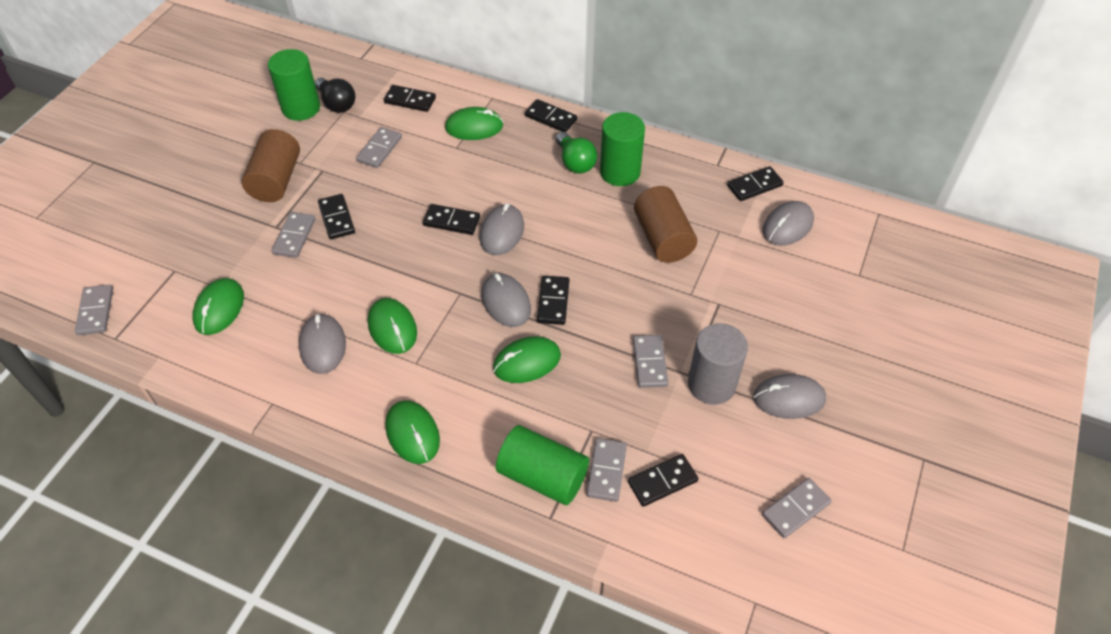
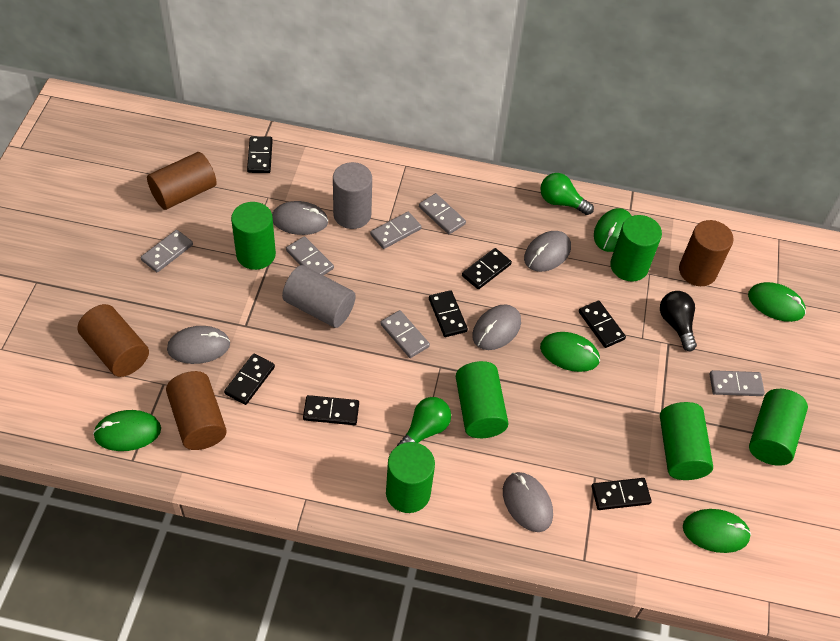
brown cylinder: 2 -> 4
green cylinder: 3 -> 6
green light bulb: 1 -> 2
grey cylinder: 1 -> 2

